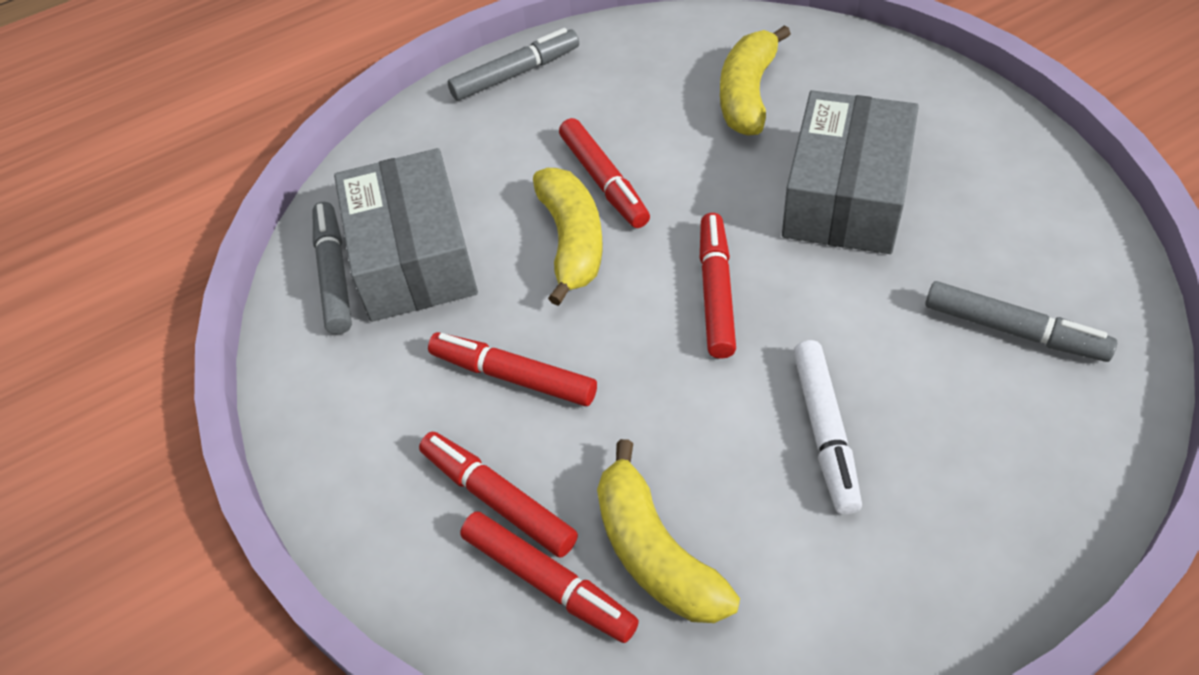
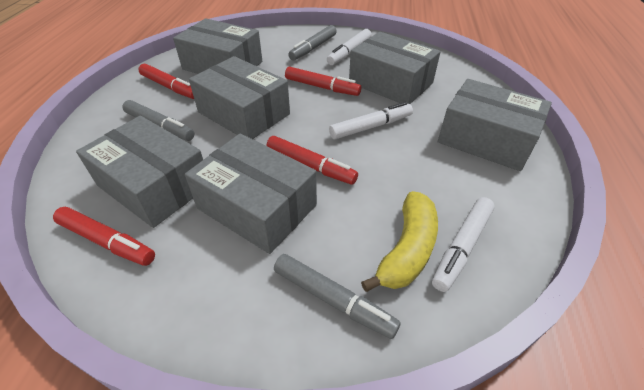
grey box: 2 -> 6
red marker: 5 -> 4
white marker: 1 -> 3
yellow banana: 3 -> 1

